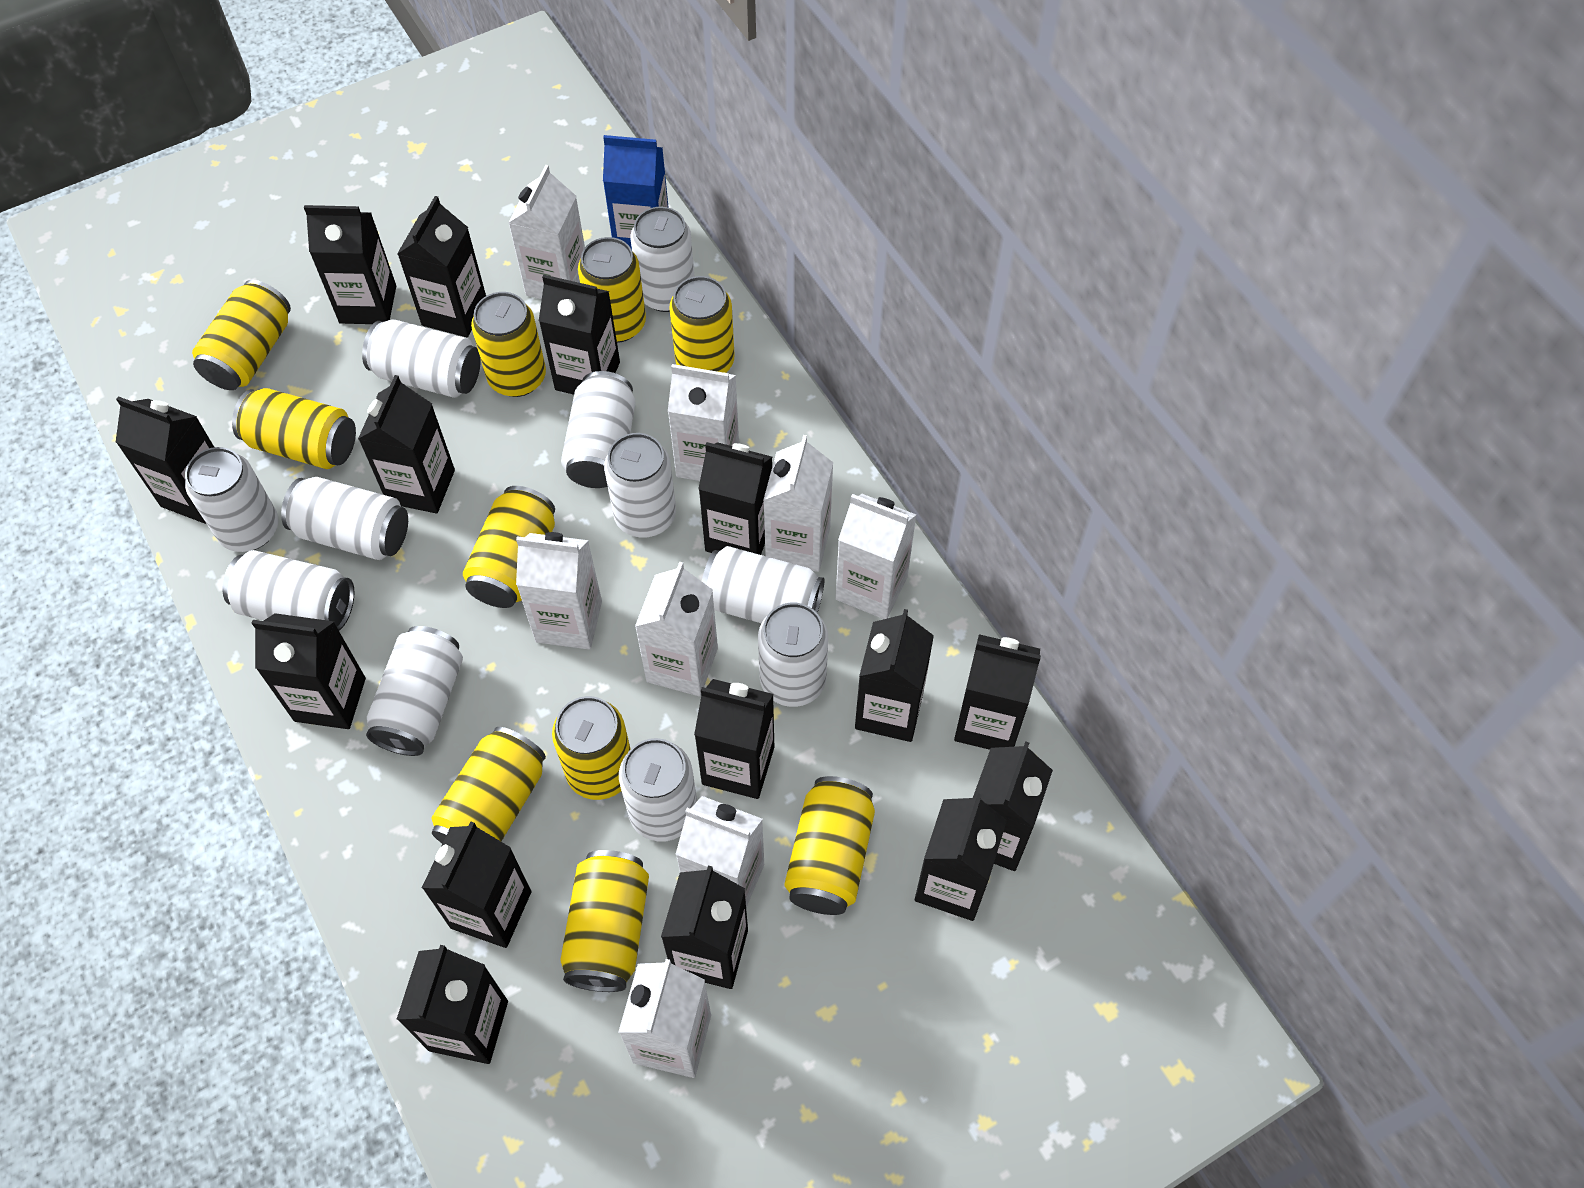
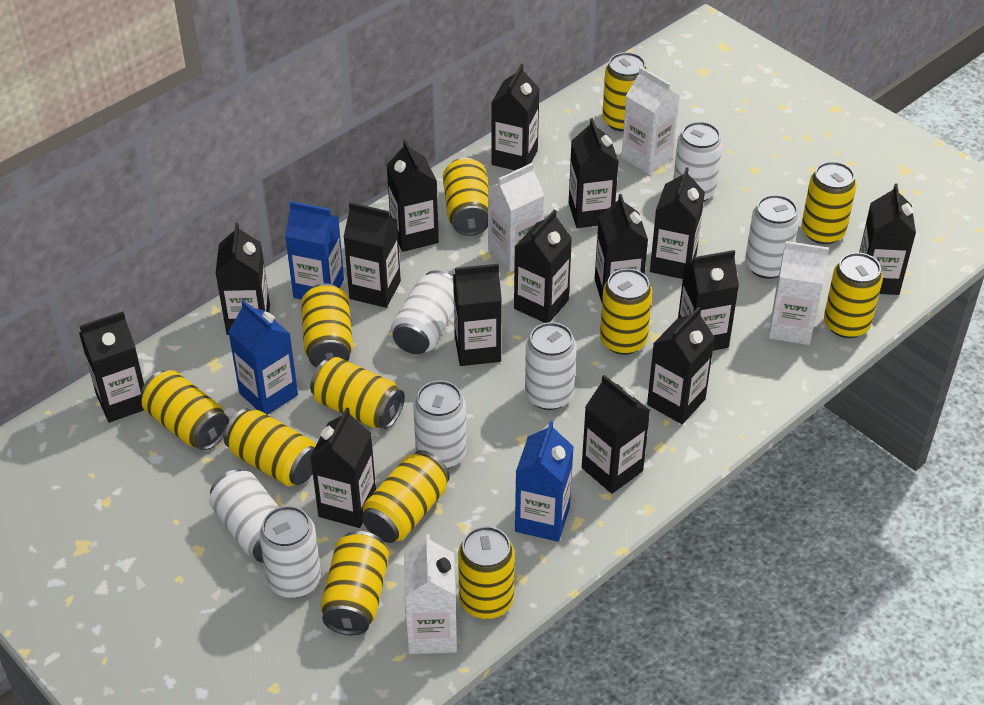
blue carton: 1 -> 3
white can: 11 -> 7
white carton: 8 -> 4
yellow can: 10 -> 12

